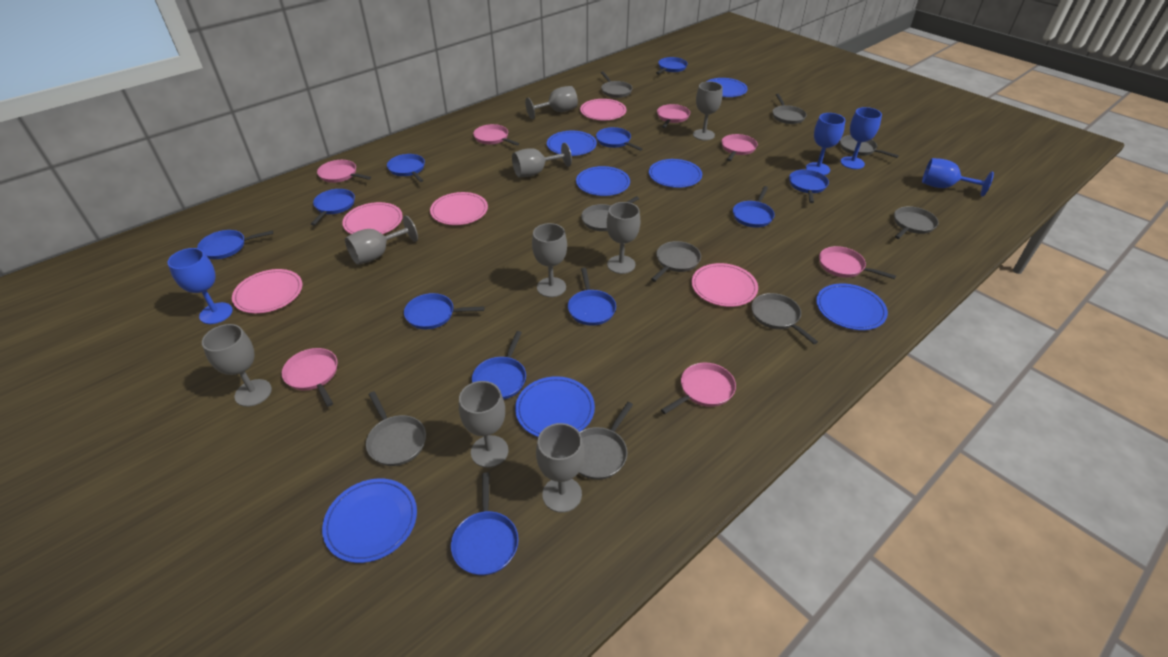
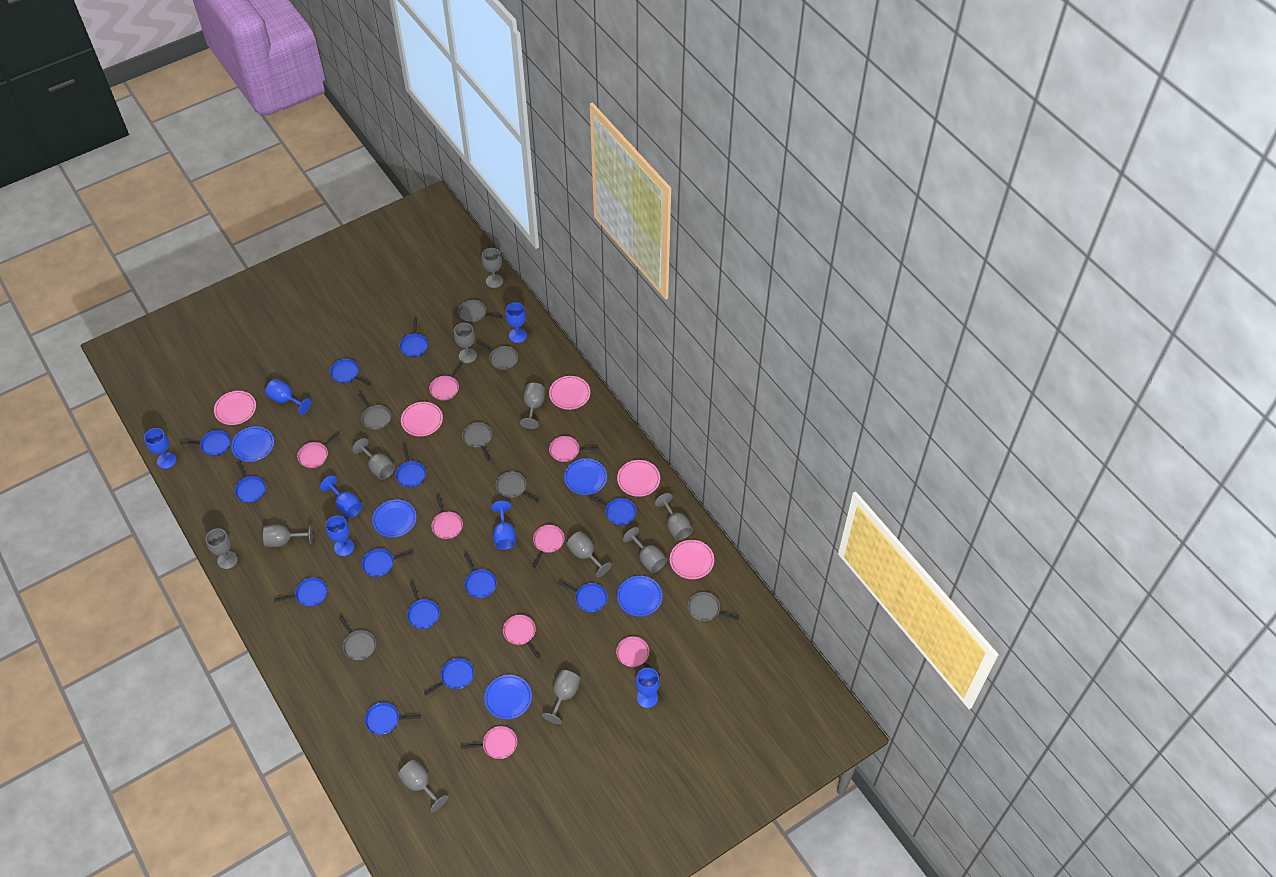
blue goblet: 4 -> 7
blue pan: 11 -> 13
blue plate: 7 -> 5
grey goblet: 9 -> 11
grey pan: 9 -> 7
pink pan: 7 -> 8

